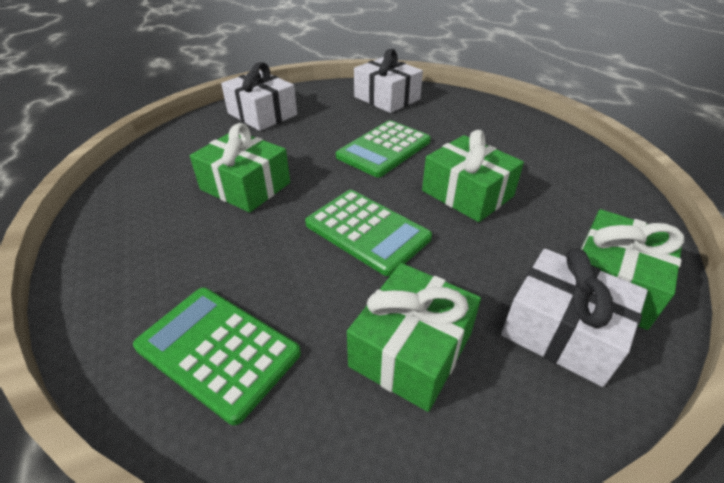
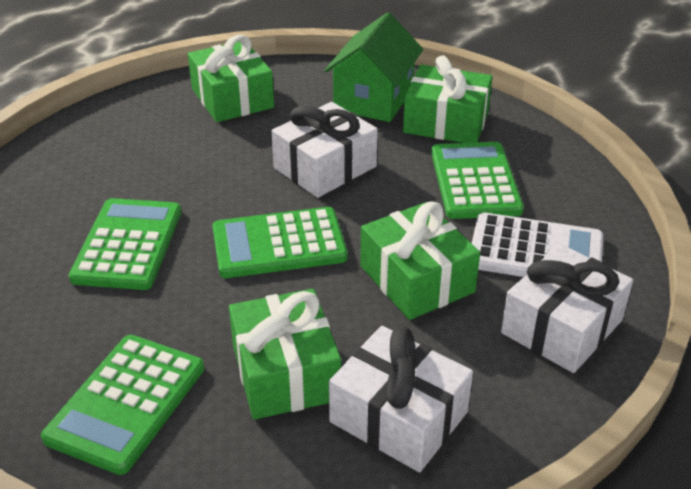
green calculator: 3 -> 4
green house: 0 -> 1
white calculator: 0 -> 1

